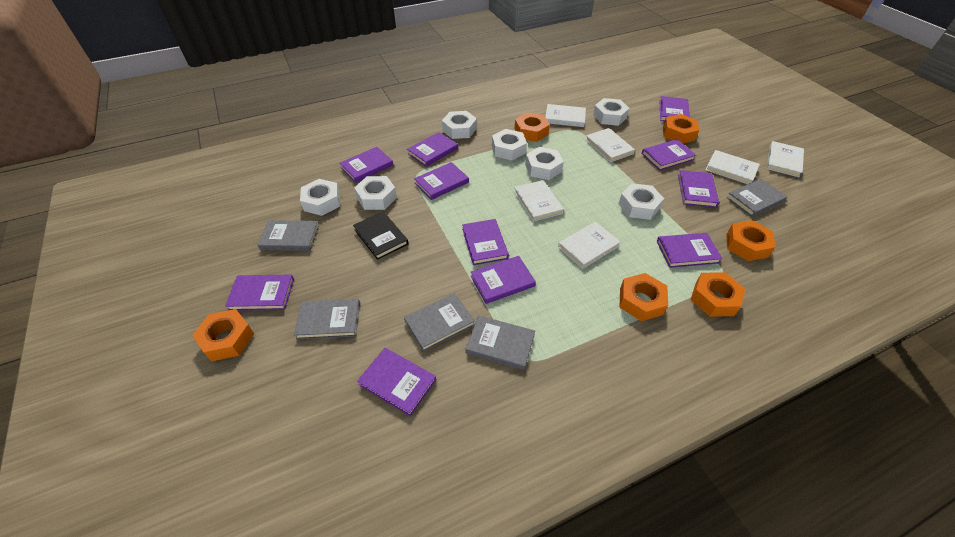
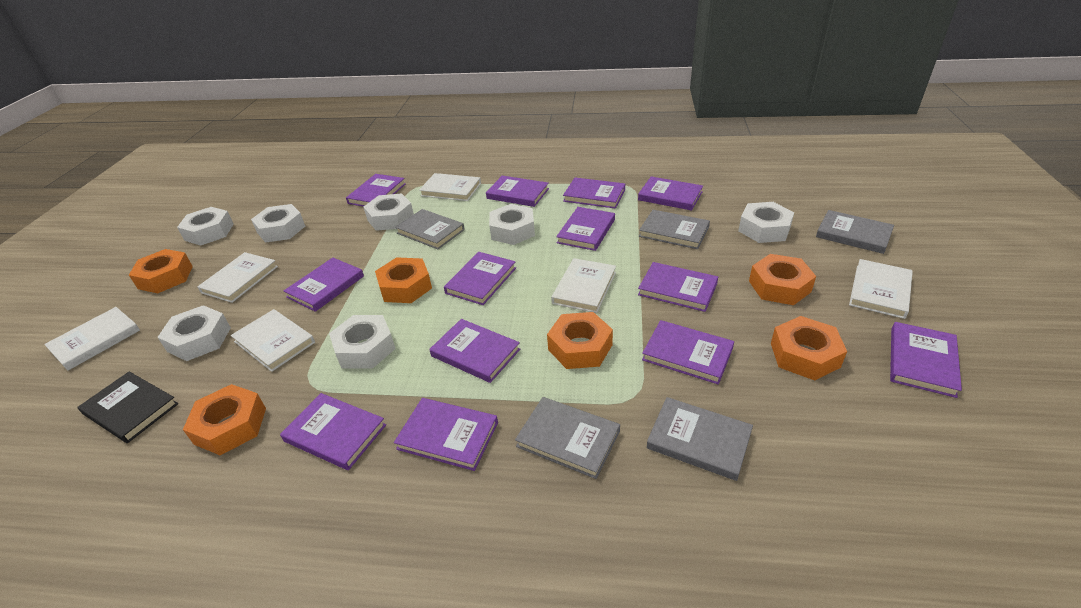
purple book: 11 -> 13

